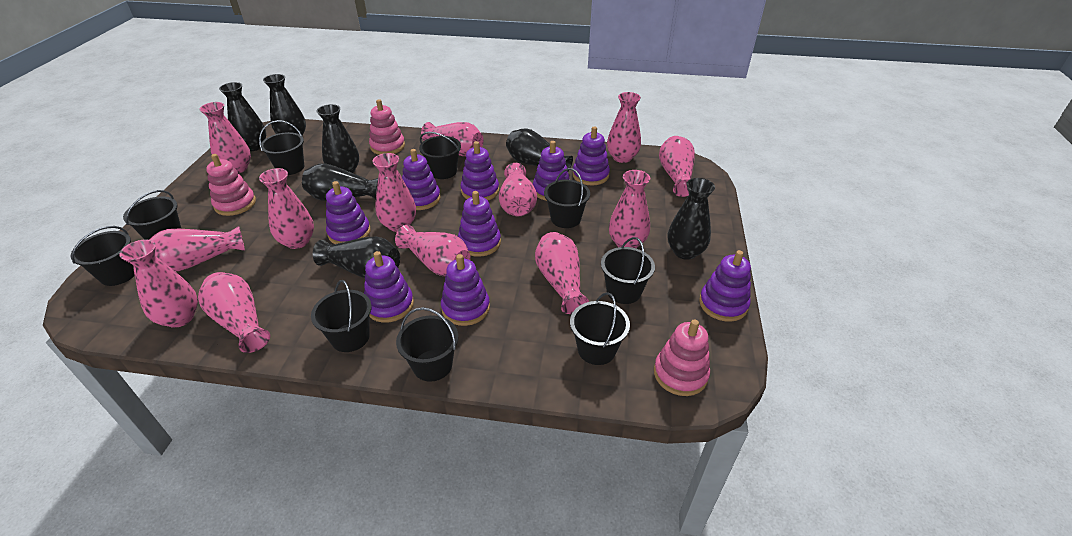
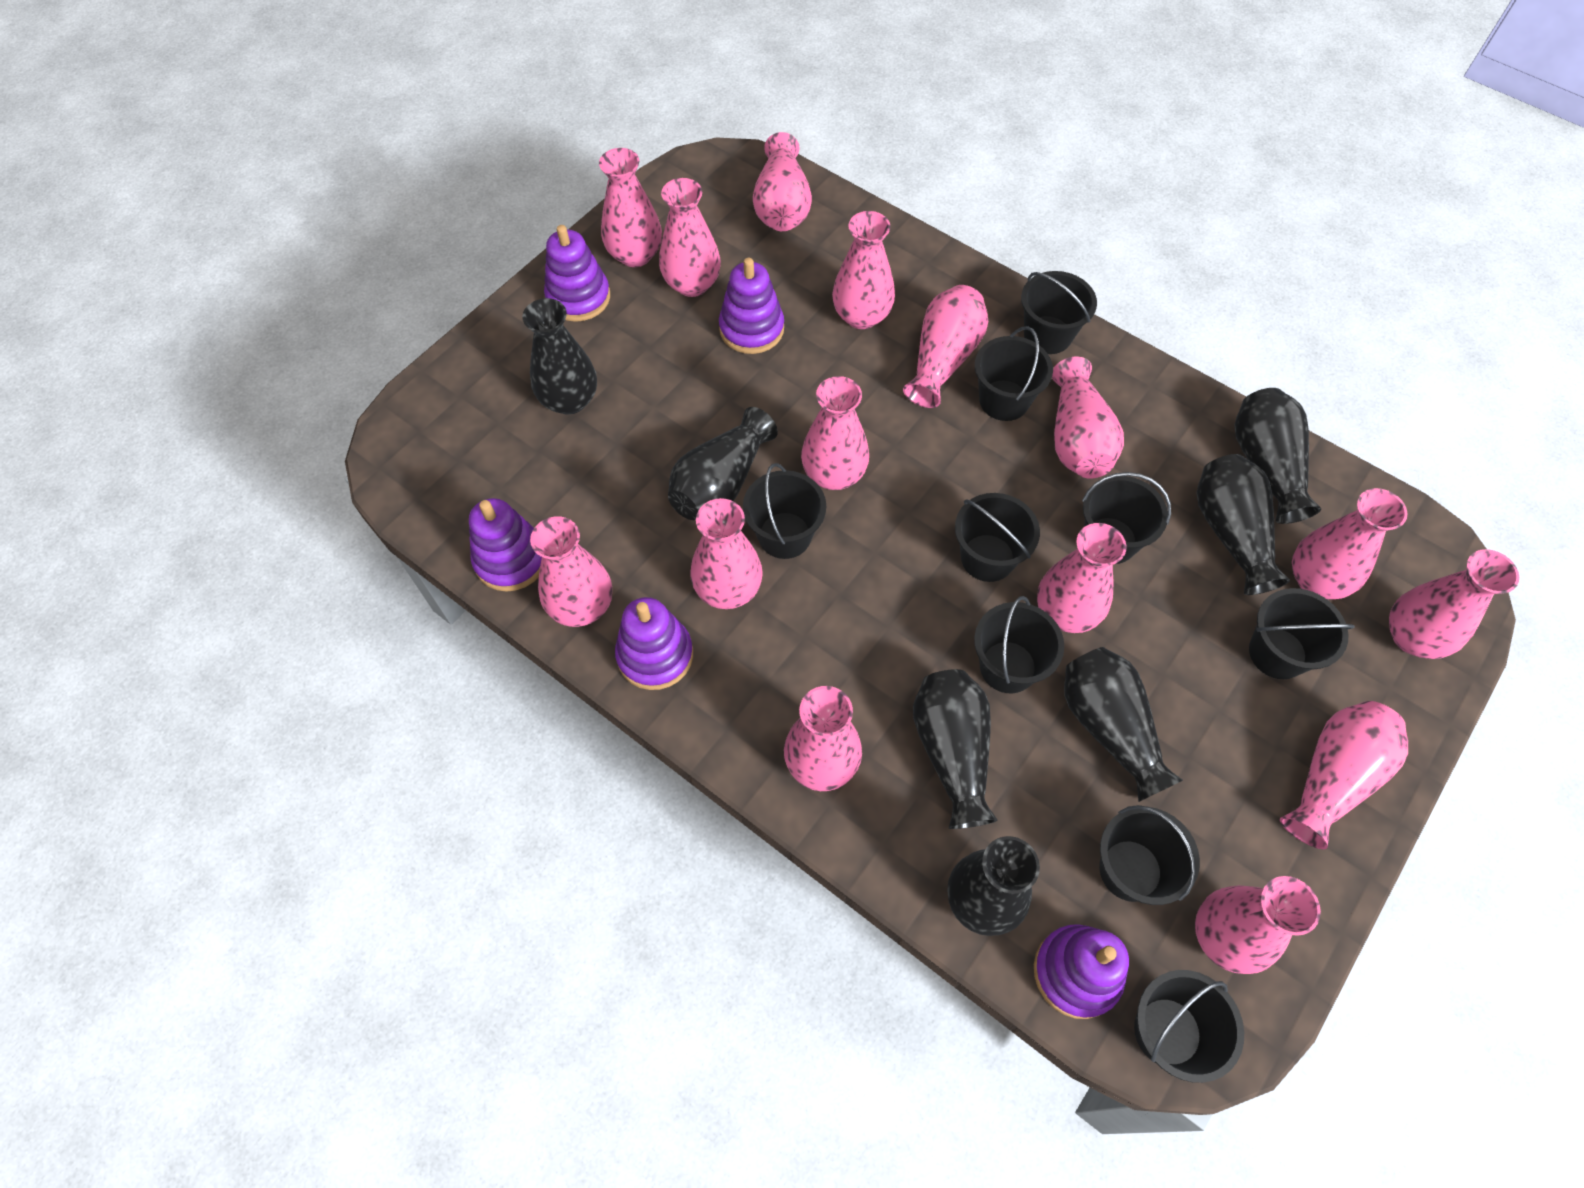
pink stacking toy: 3 -> 0
pink vase: 13 -> 15
purple stacking toy: 9 -> 5

